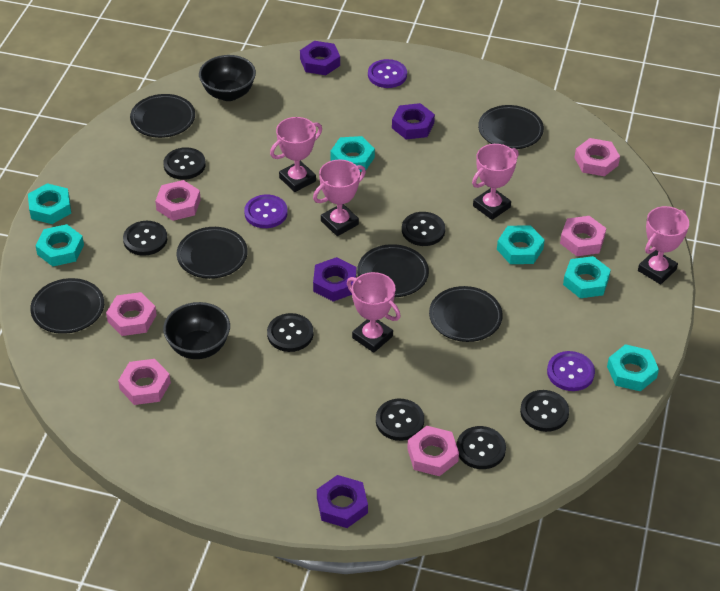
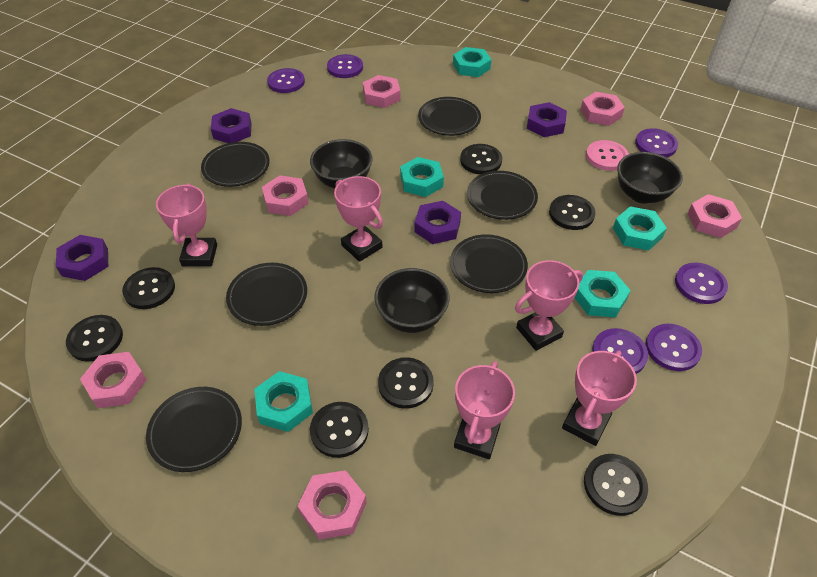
black bowl: 2 -> 3
pink button: 0 -> 1
purple button: 3 -> 6
turquoise nut: 6 -> 5

